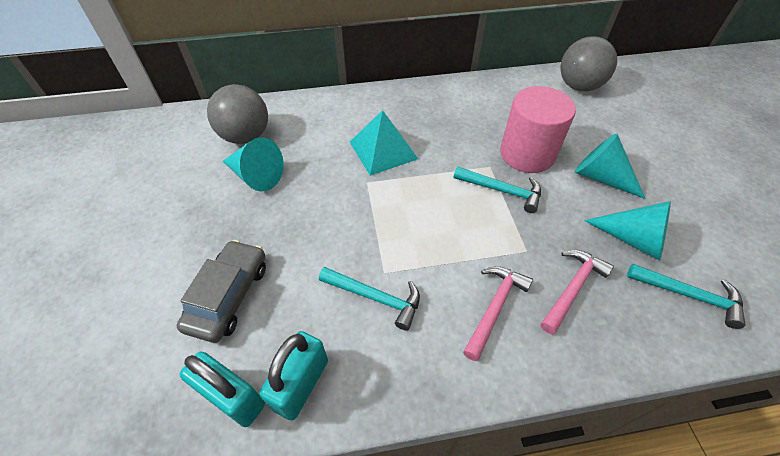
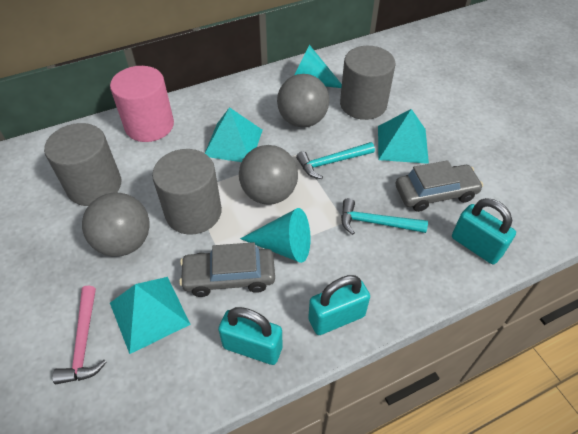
grey ball: 2 -> 3
grey car: 1 -> 2
grey cylinder: 0 -> 3
pink hammer: 2 -> 1
turquoise cone: 3 -> 2
turquoise hammer: 3 -> 2
turquoise padlock: 2 -> 3
turquoise pyramid: 1 -> 3

